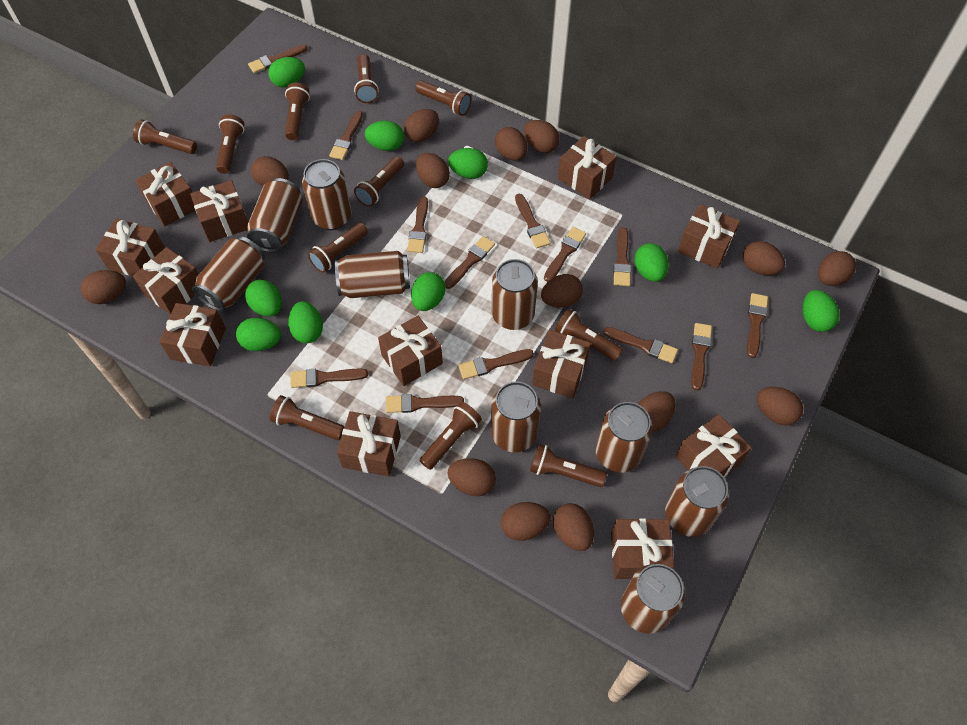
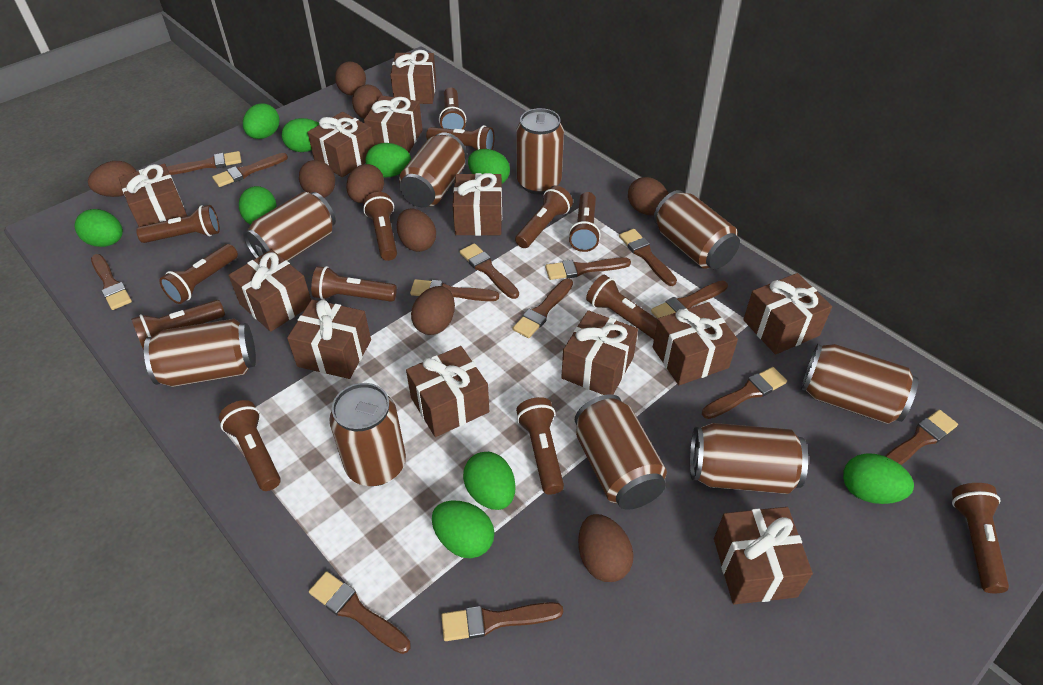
brown egg: 14 -> 9
brown flashlight: 11 -> 13

